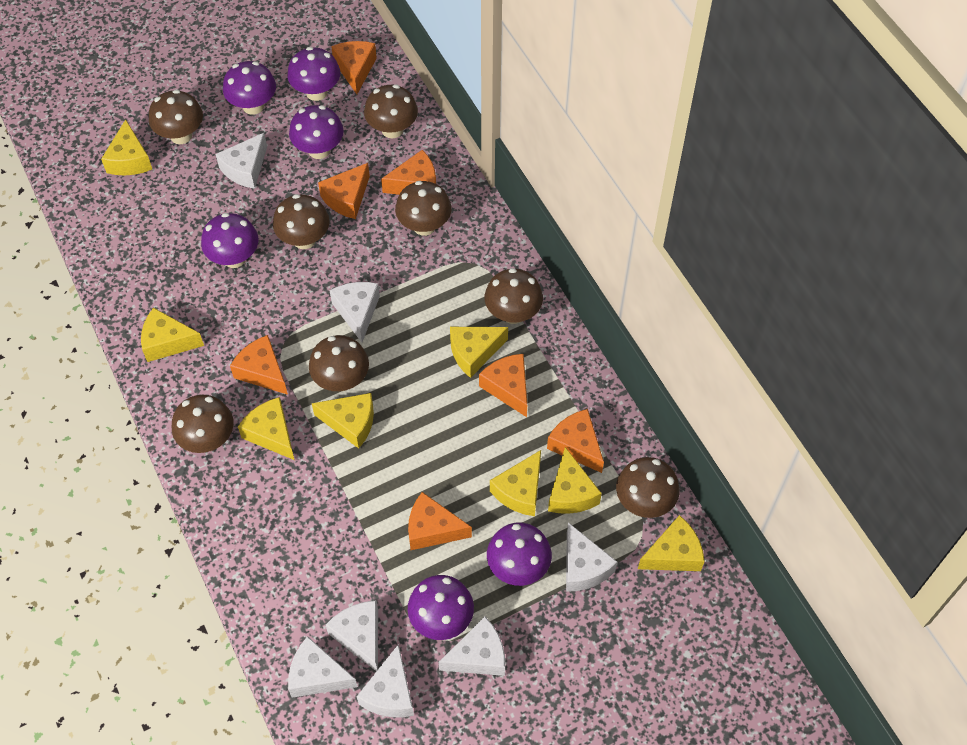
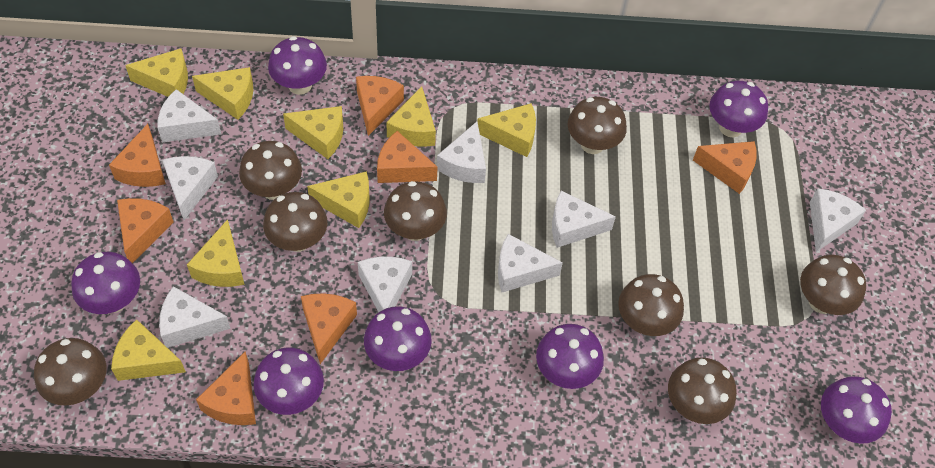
purple mushroom: 6 -> 7
white cheese: 7 -> 8

